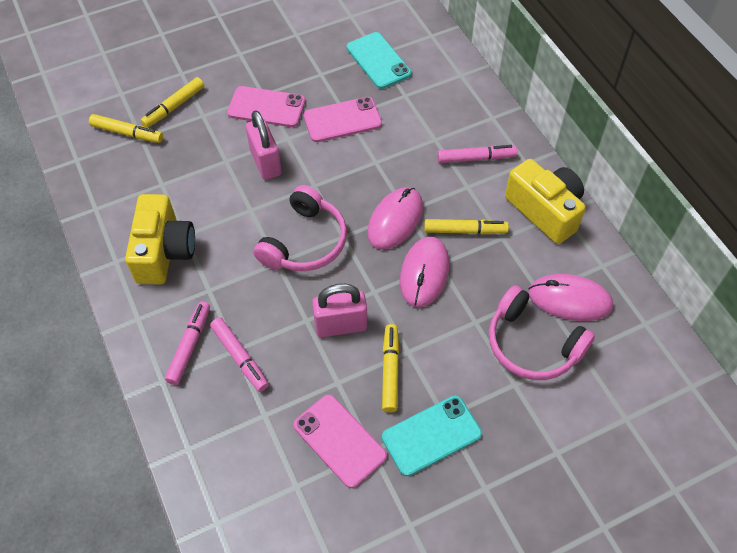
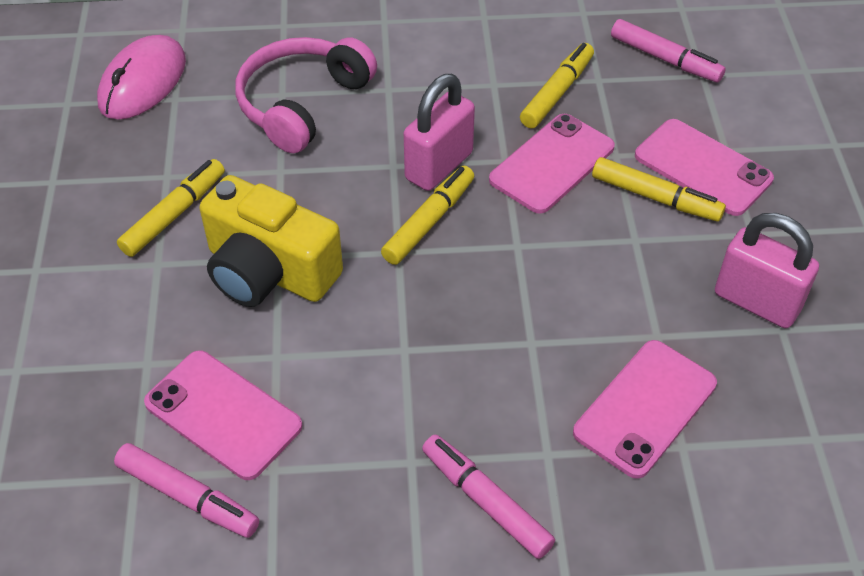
pink headphones: 2 -> 1
pink mouse: 3 -> 1
pink phone: 3 -> 4
turquoise phone: 2 -> 0
yellow camera: 2 -> 1

